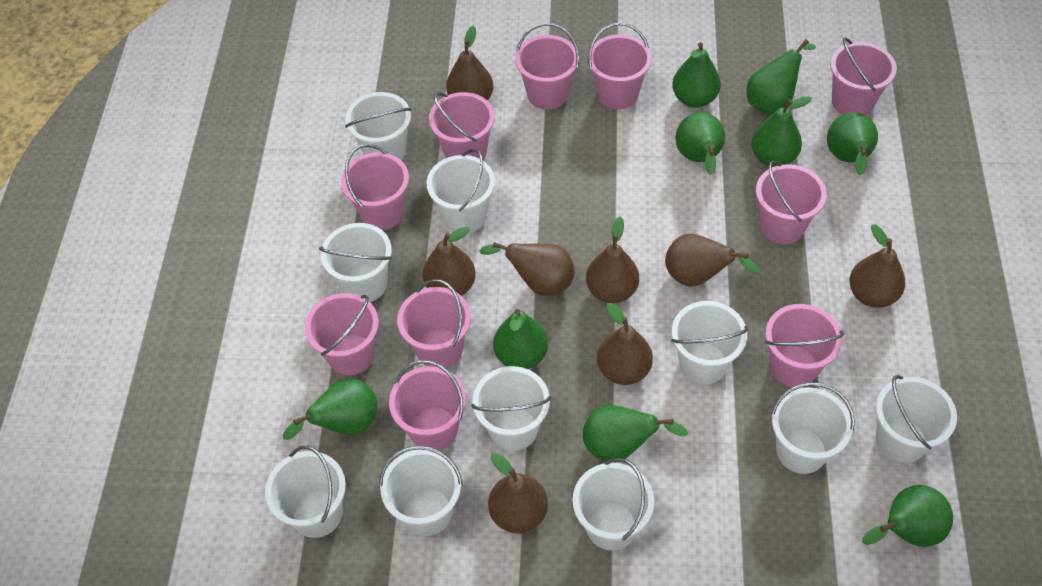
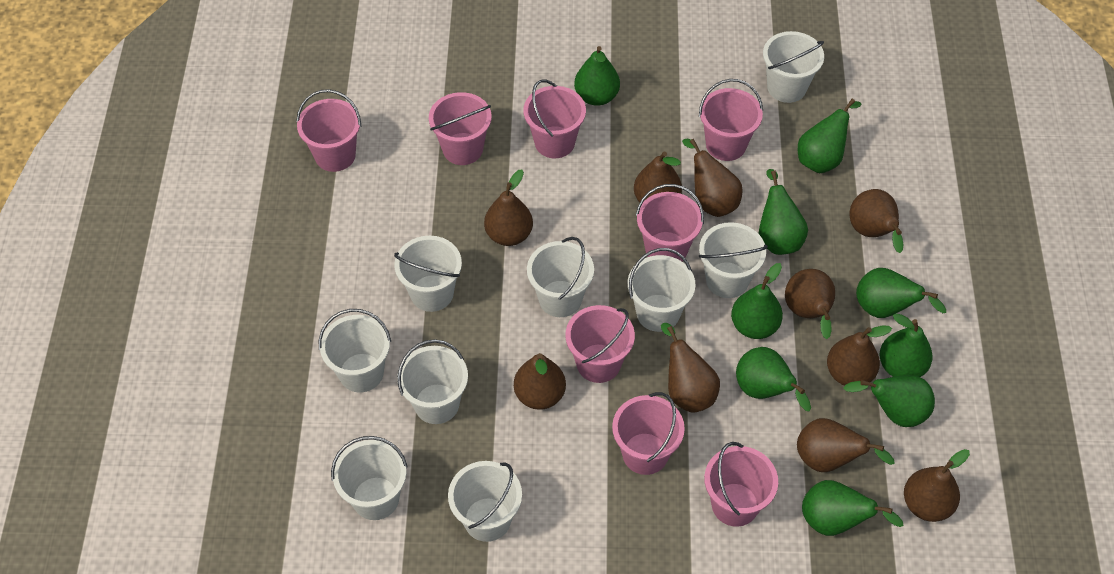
brown pear: 8 -> 10
pink bucket: 10 -> 8
white bucket: 10 -> 9

